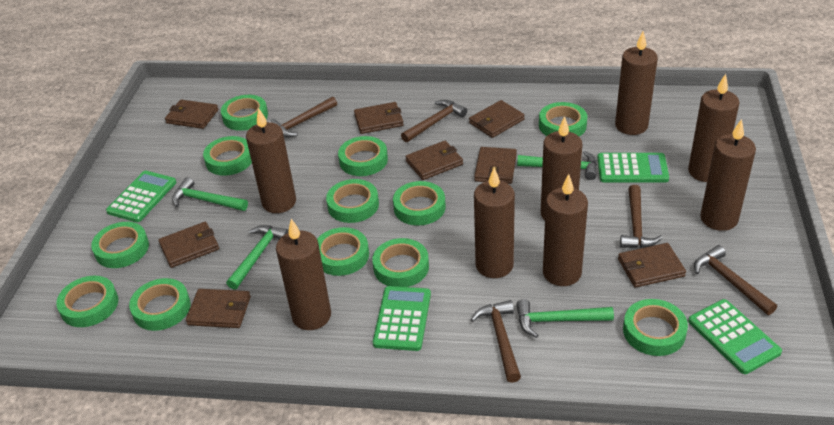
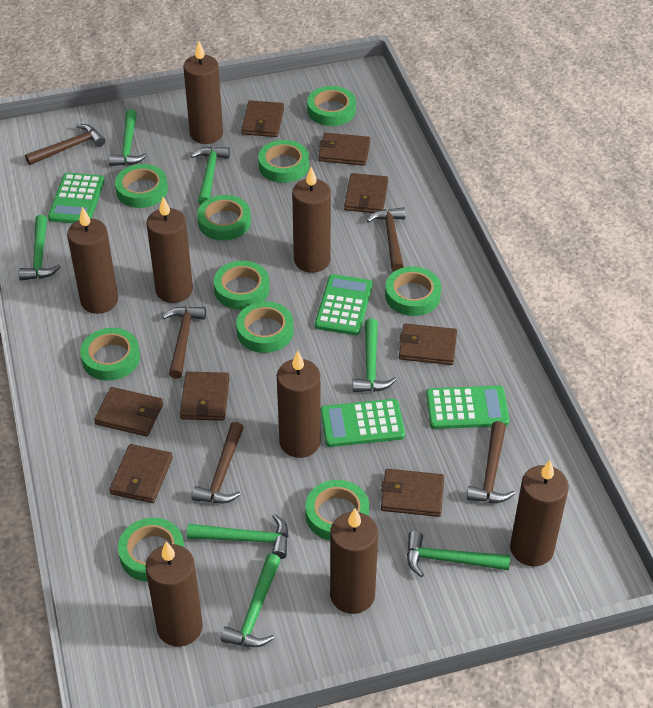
green hammer: 4 -> 7
green tape: 12 -> 10

